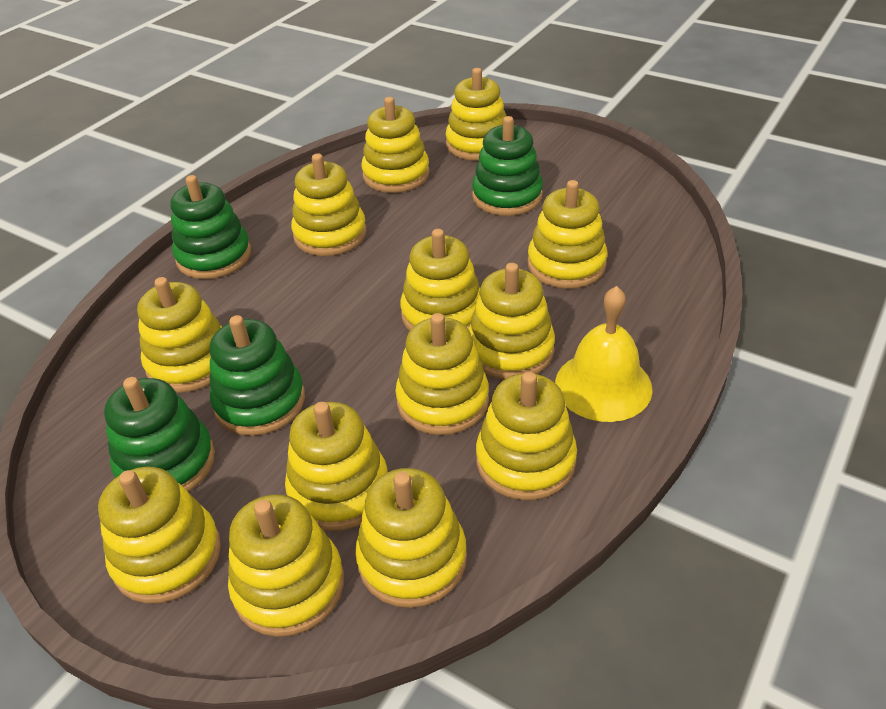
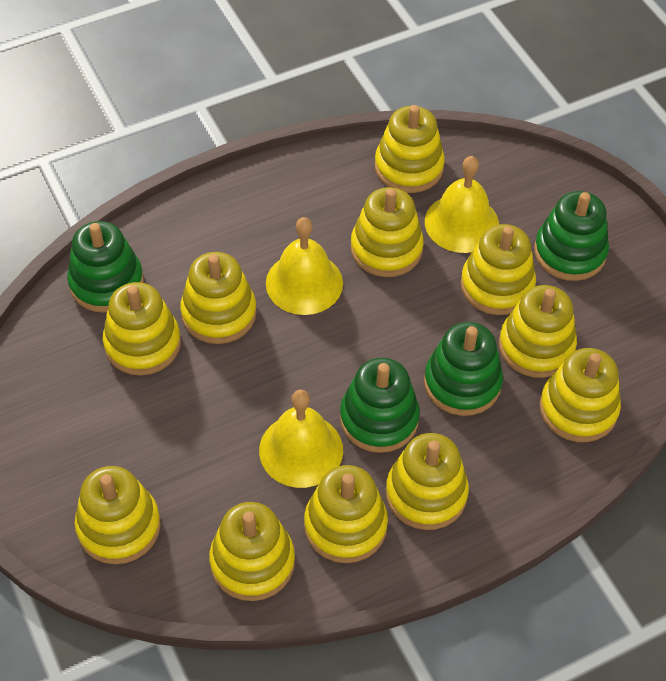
yellow bell: 1 -> 3
yellow stacking toy: 13 -> 11

